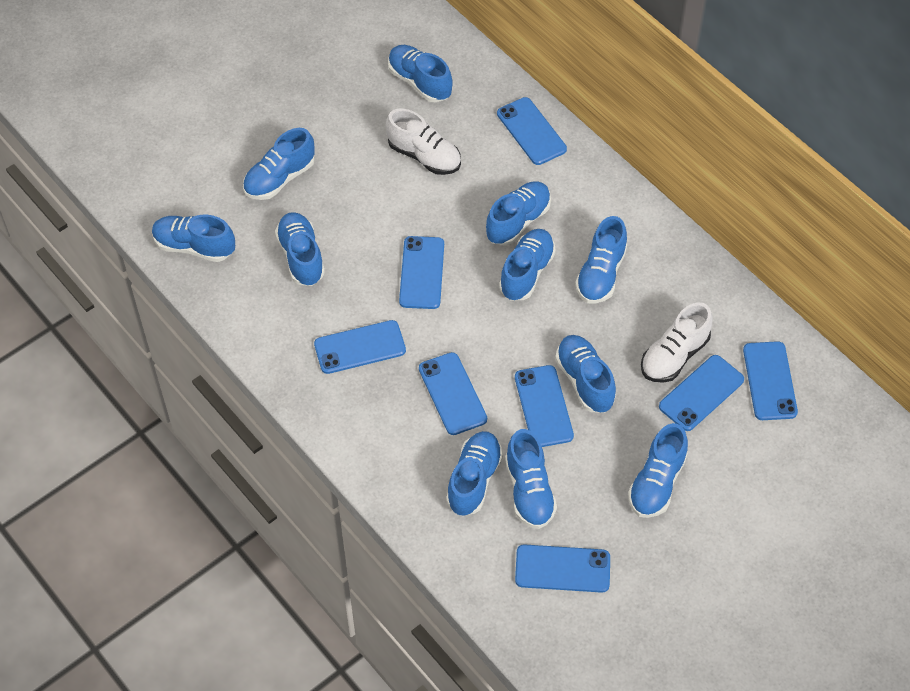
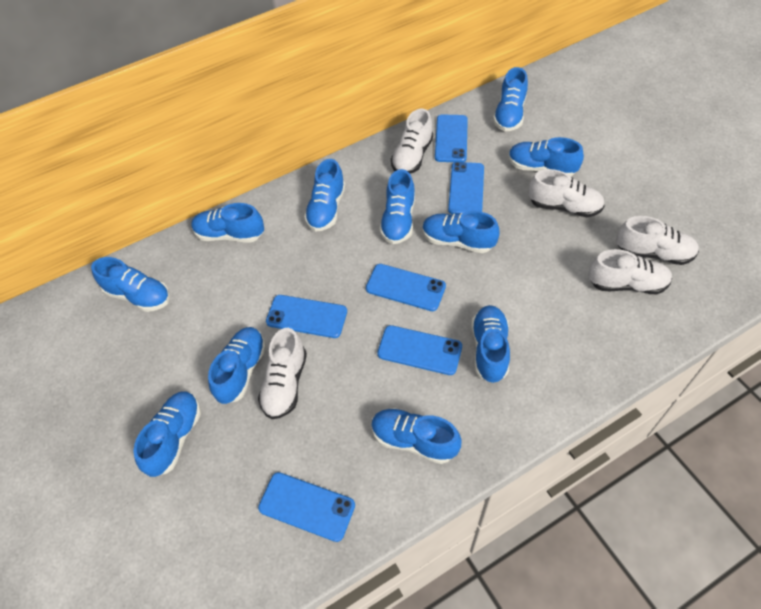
blue phone: 8 -> 6
white shoe: 2 -> 5

